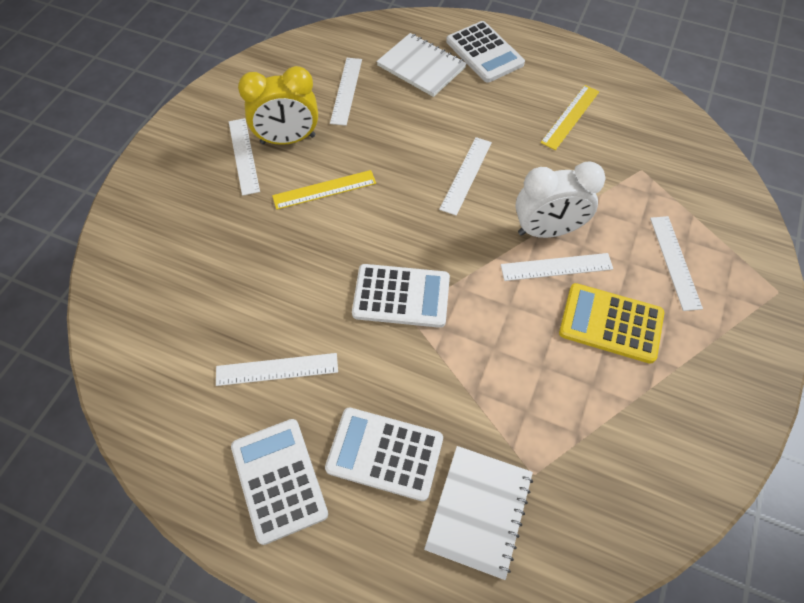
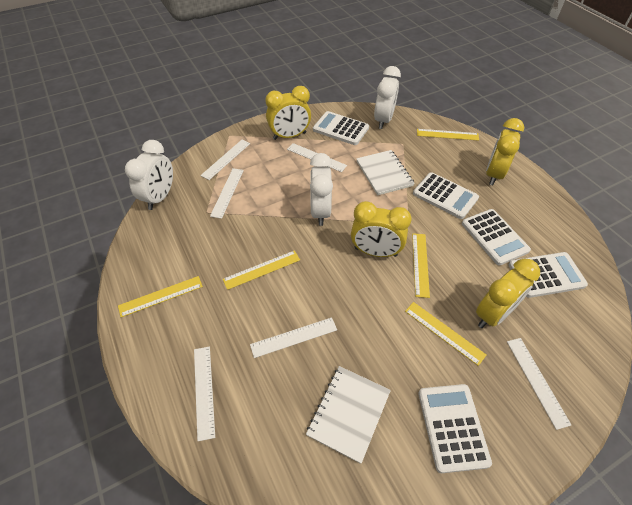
white calculator: 4 -> 5
white clock: 1 -> 3
yellow calculator: 1 -> 0
yellow clock: 1 -> 4
yellow ruler: 2 -> 5

